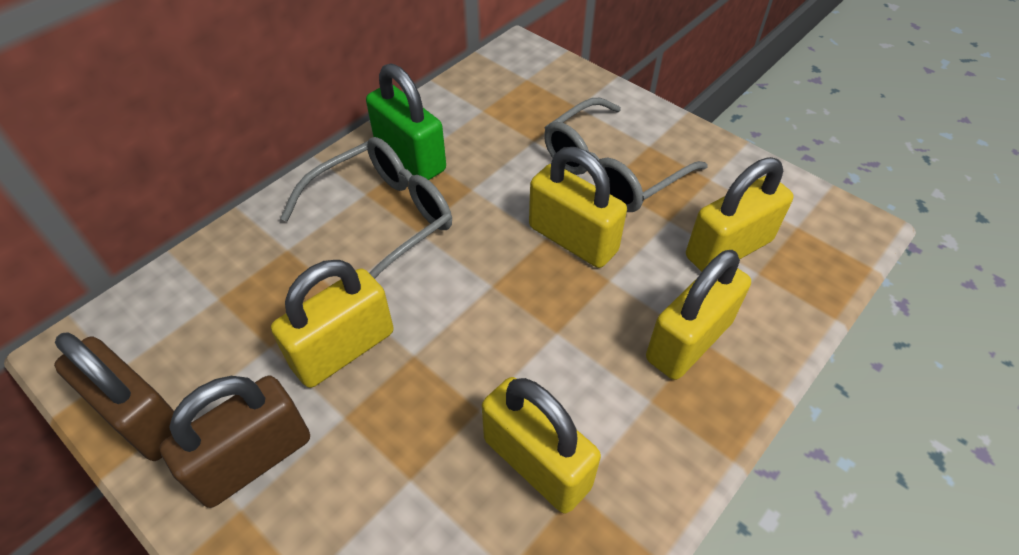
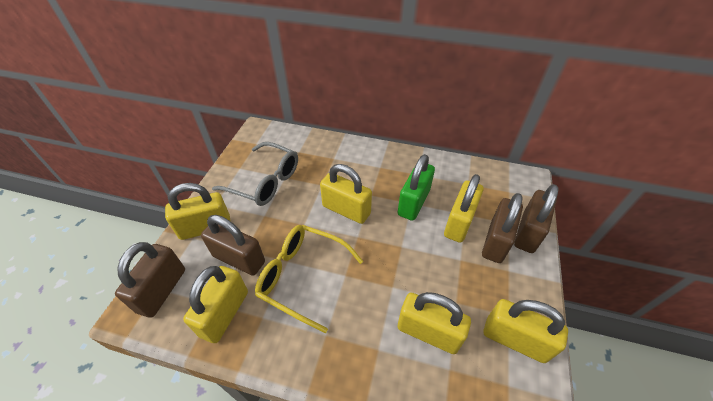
brown padlock: 2 -> 4
grey glasses: 2 -> 1
yellow glasses: 0 -> 1
yellow padlock: 5 -> 6

